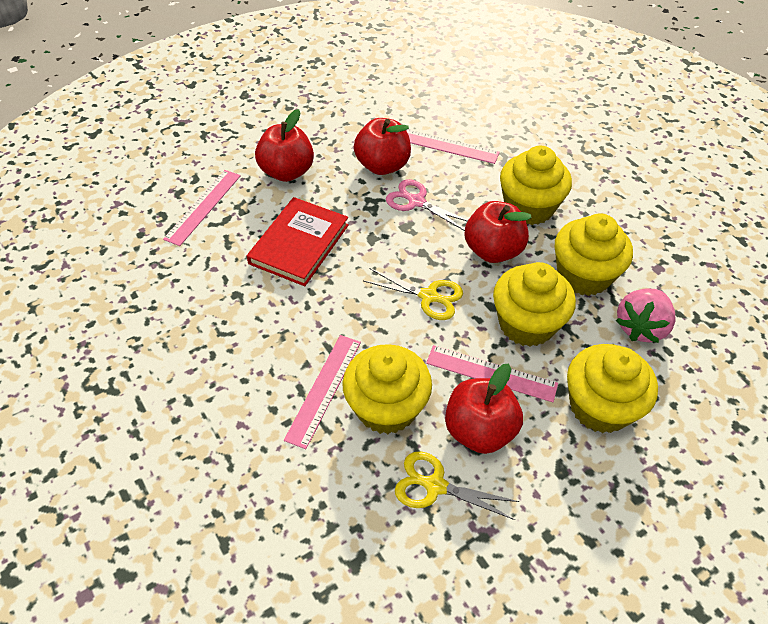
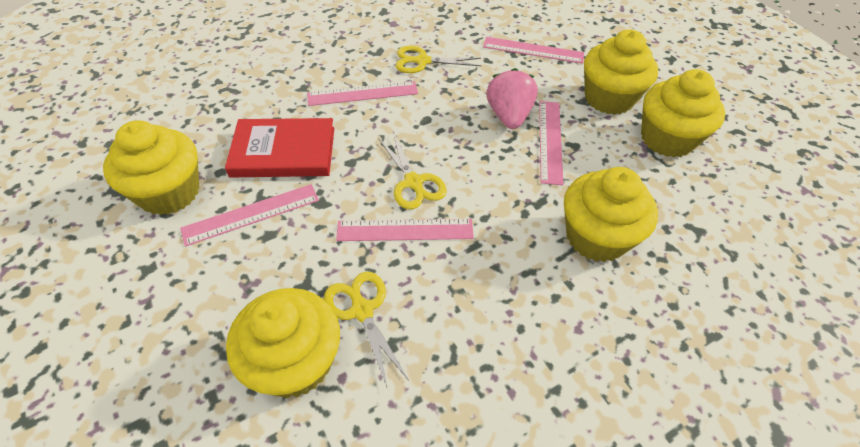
pink ruler: 4 -> 5
pink scissors: 1 -> 0
red apple: 4 -> 0
yellow scissors: 2 -> 3

